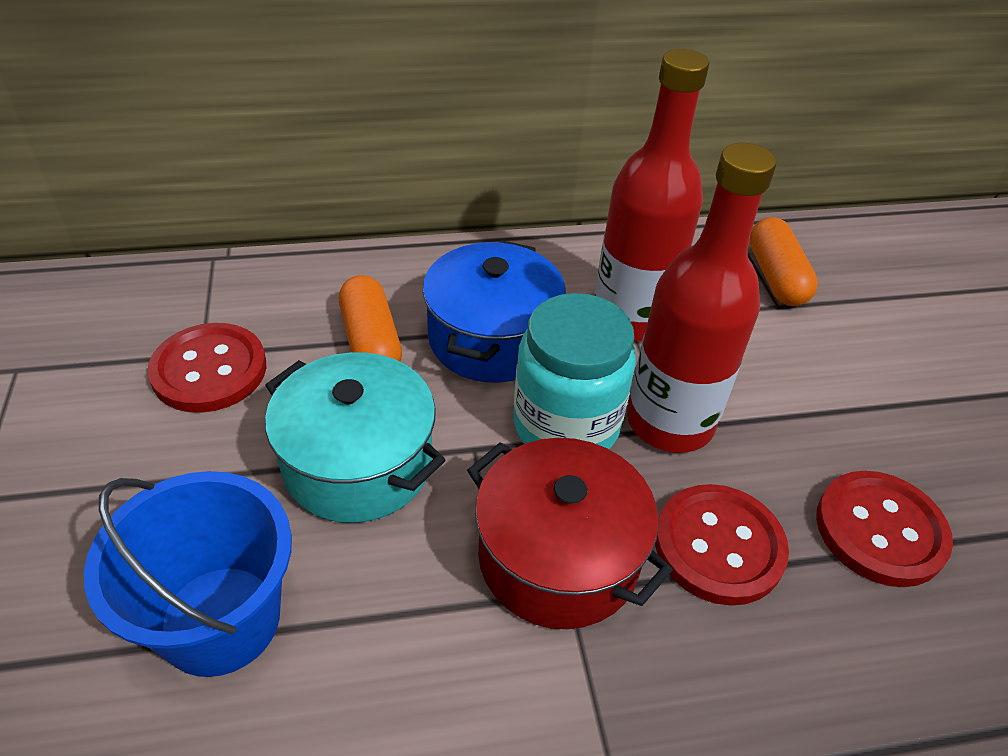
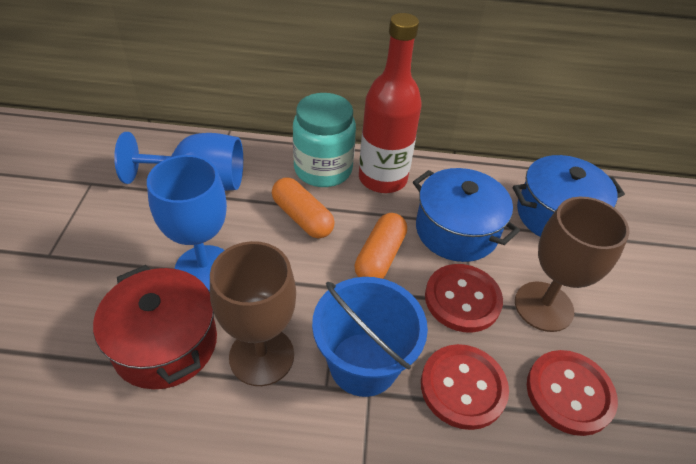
blue goblet: 0 -> 2
blue pot: 1 -> 2
brown goblet: 0 -> 2
red bottle: 2 -> 1
turquoise pot: 1 -> 0

